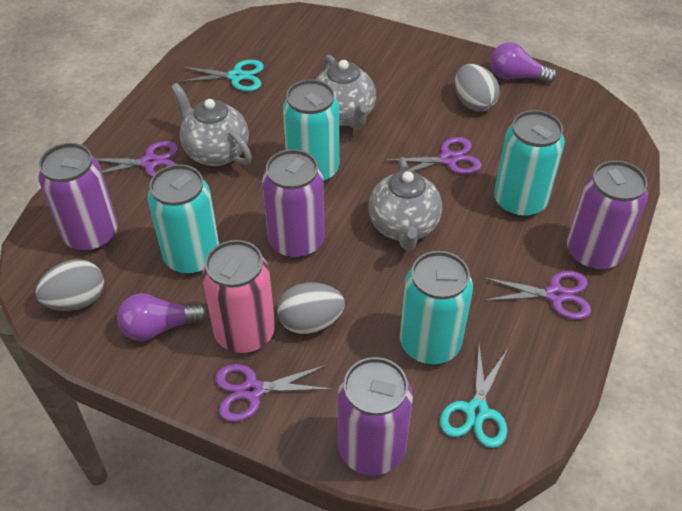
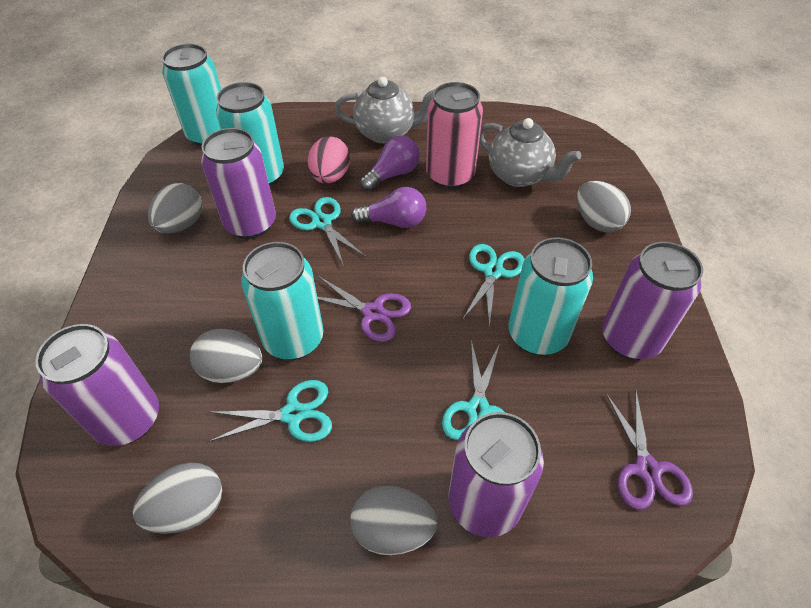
grey egg: 3 -> 5
grey teapot: 3 -> 2
pink egg: 0 -> 1
purple scissors: 4 -> 2
turquoise scissors: 2 -> 4

